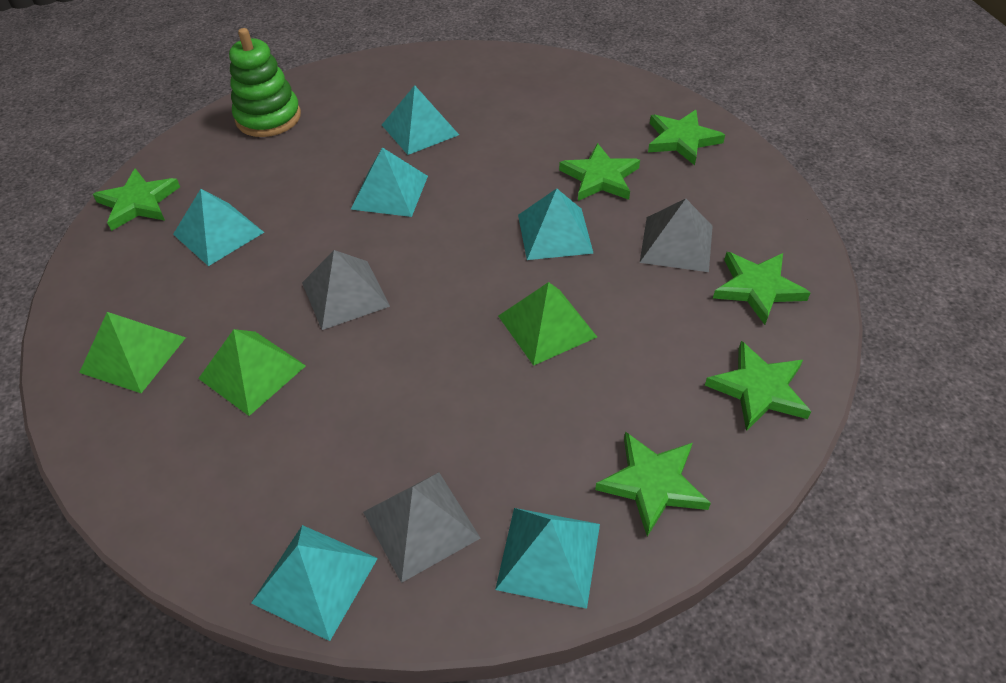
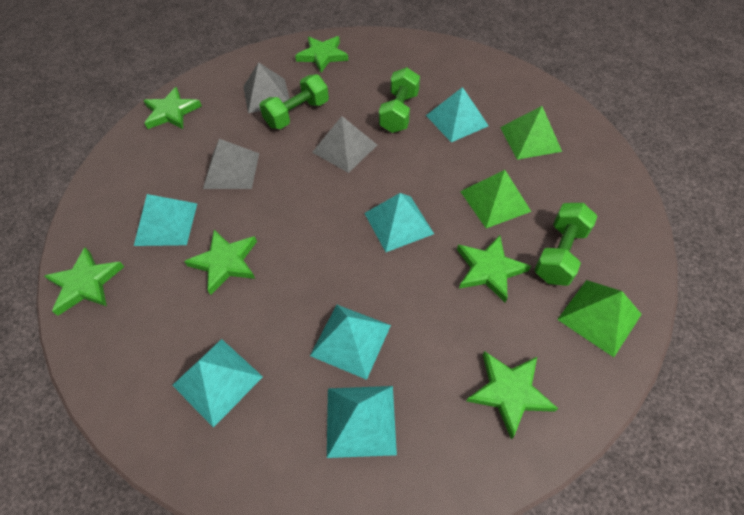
green dumbbell: 0 -> 3
green stacking toy: 1 -> 0

